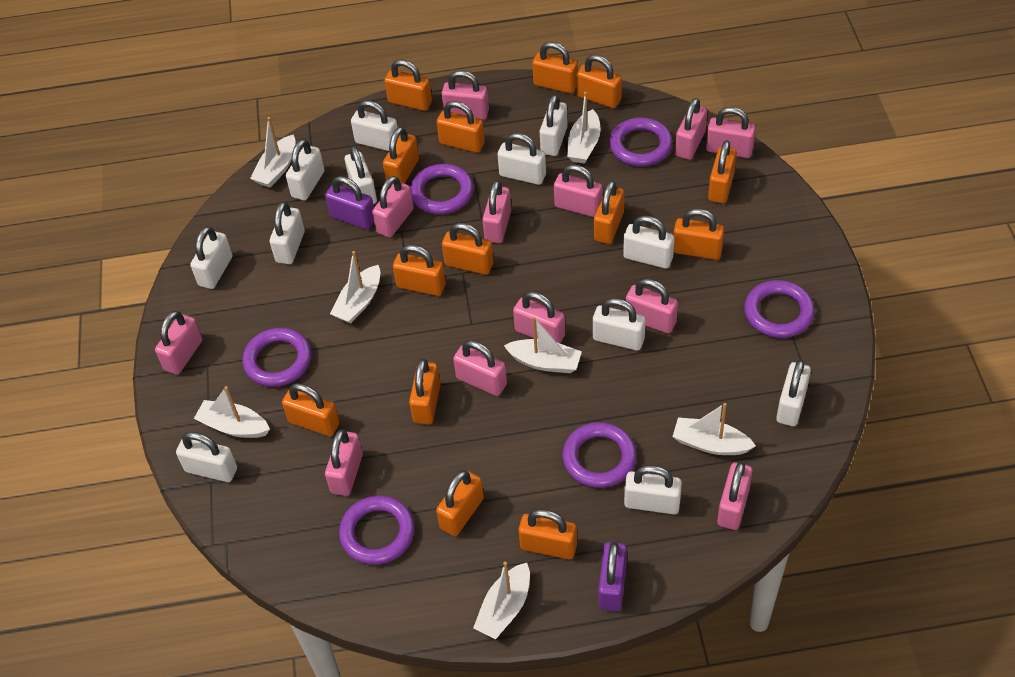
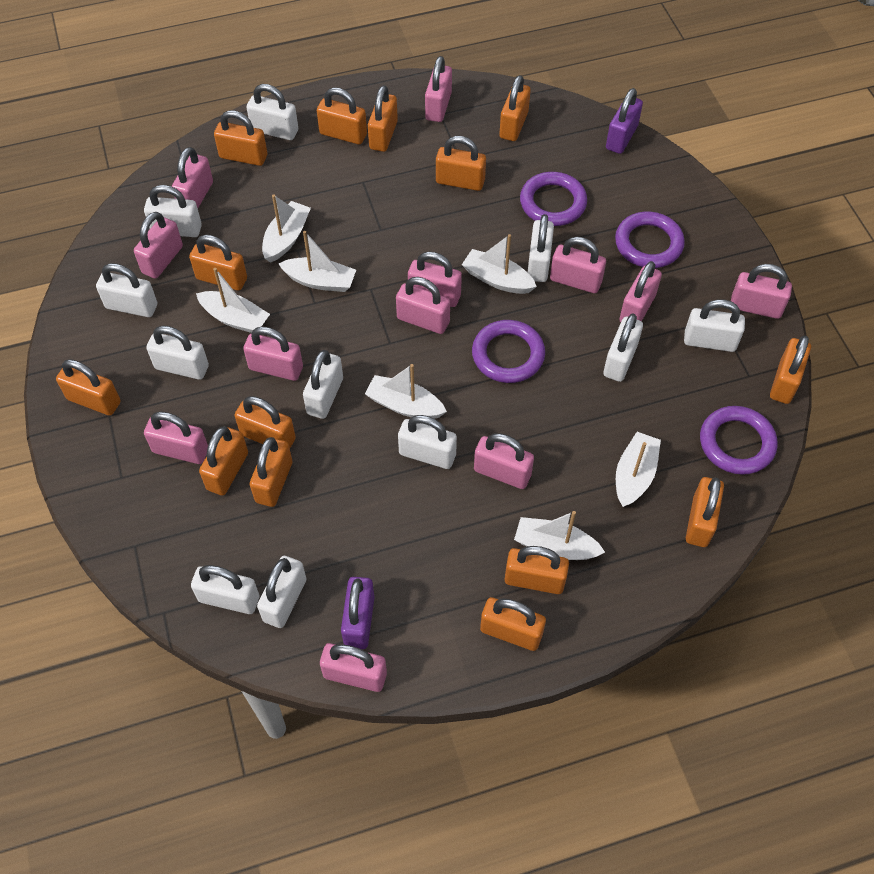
purple ring: 6 -> 4
white padlock: 12 -> 11

